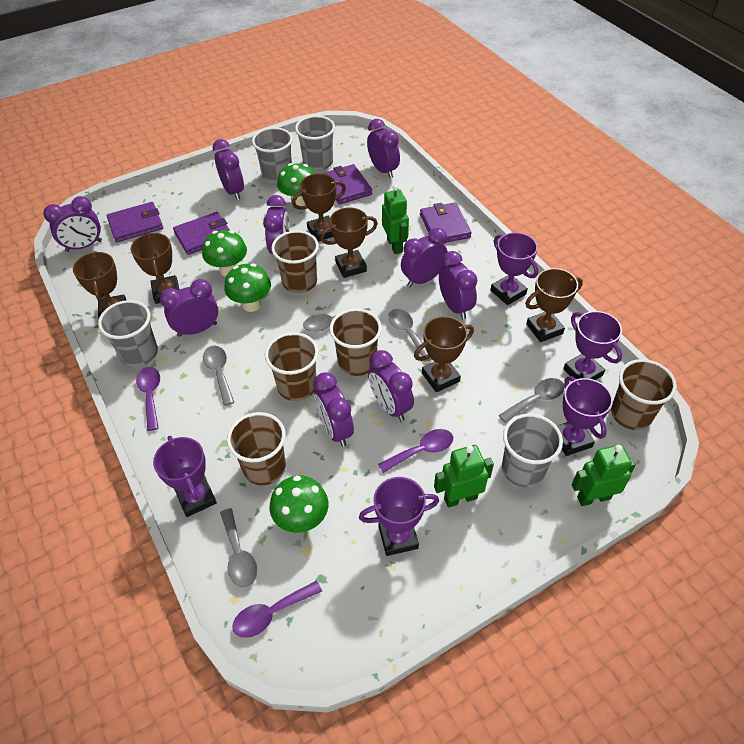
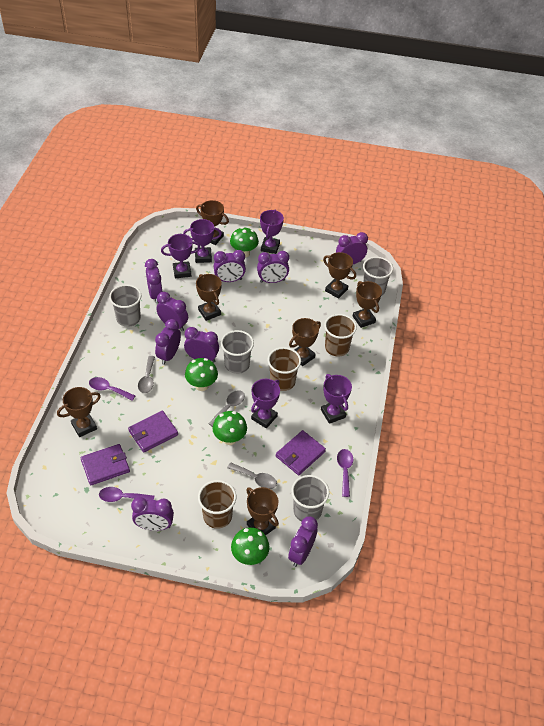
brown cup: 5 -> 3
brown trophy: 6 -> 7
green robot: 3 -> 0
grey spoon: 5 -> 3
purple wallet: 4 -> 3

